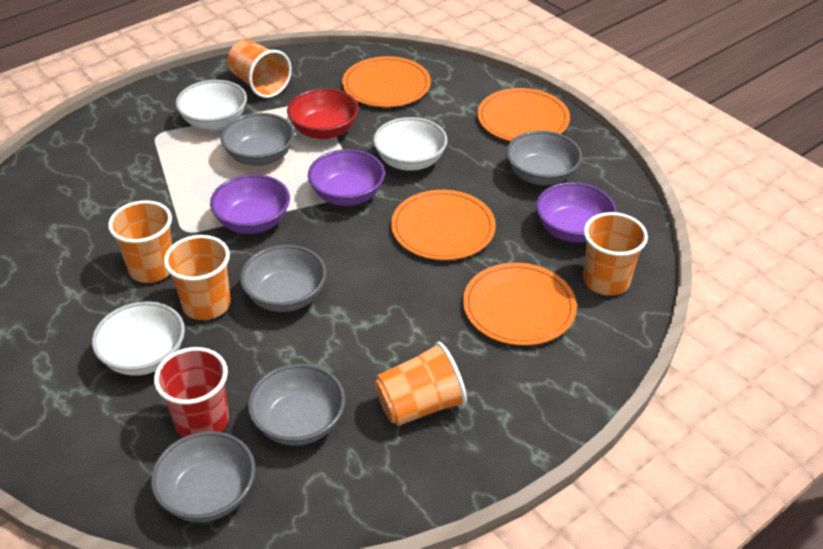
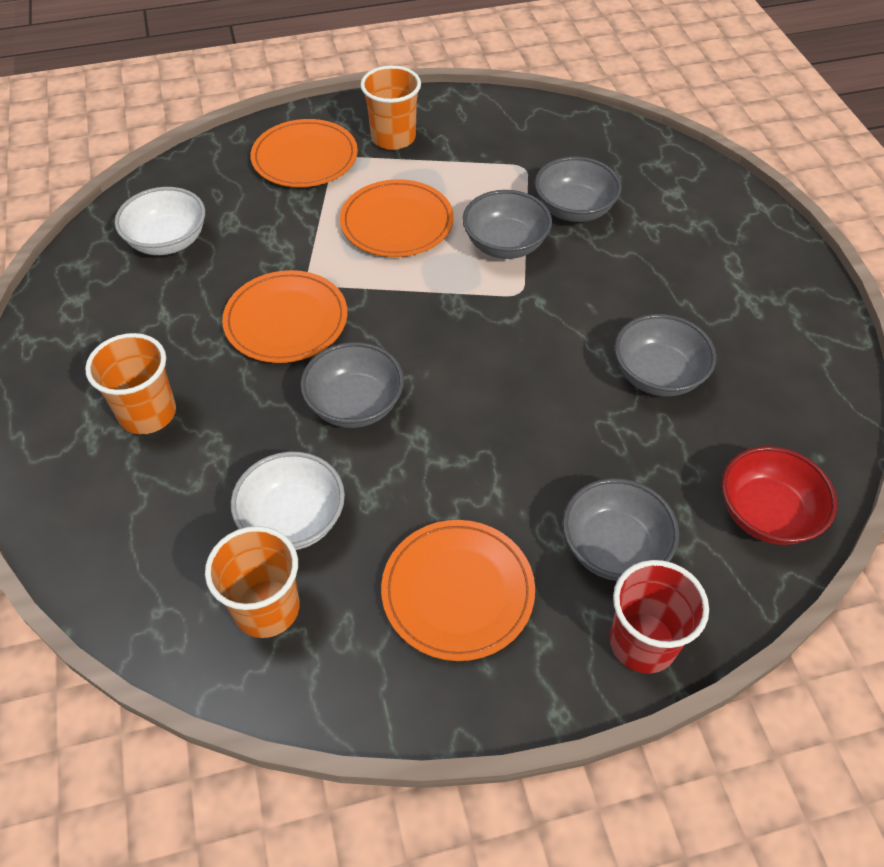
orange cup: 5 -> 3
purple bowl: 3 -> 0
white bowl: 3 -> 2

